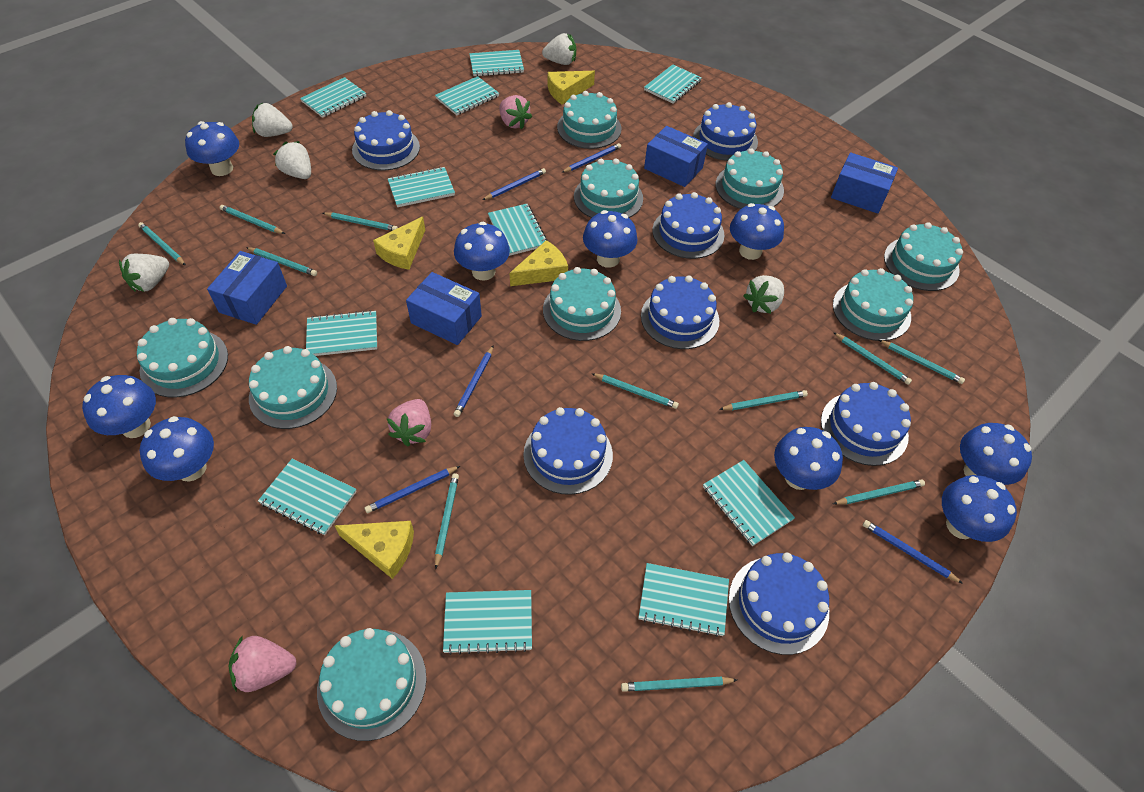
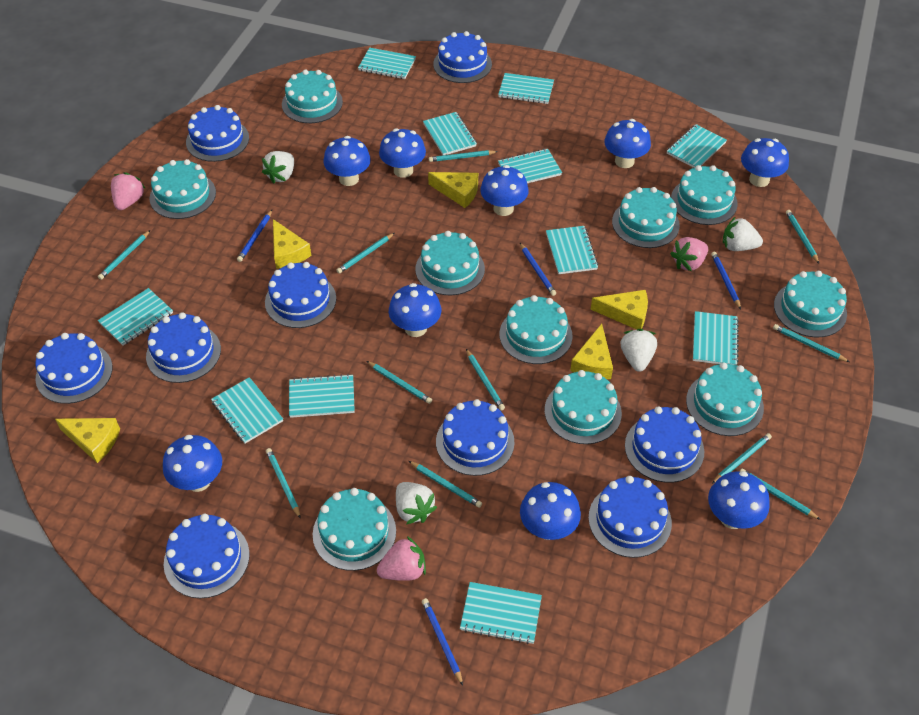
blue box: 4 -> 0
blue cake: 7 -> 9
blue pencil: 5 -> 4
turquoise cake: 9 -> 10
white strawberry: 5 -> 4
yellow cheese: 4 -> 5

